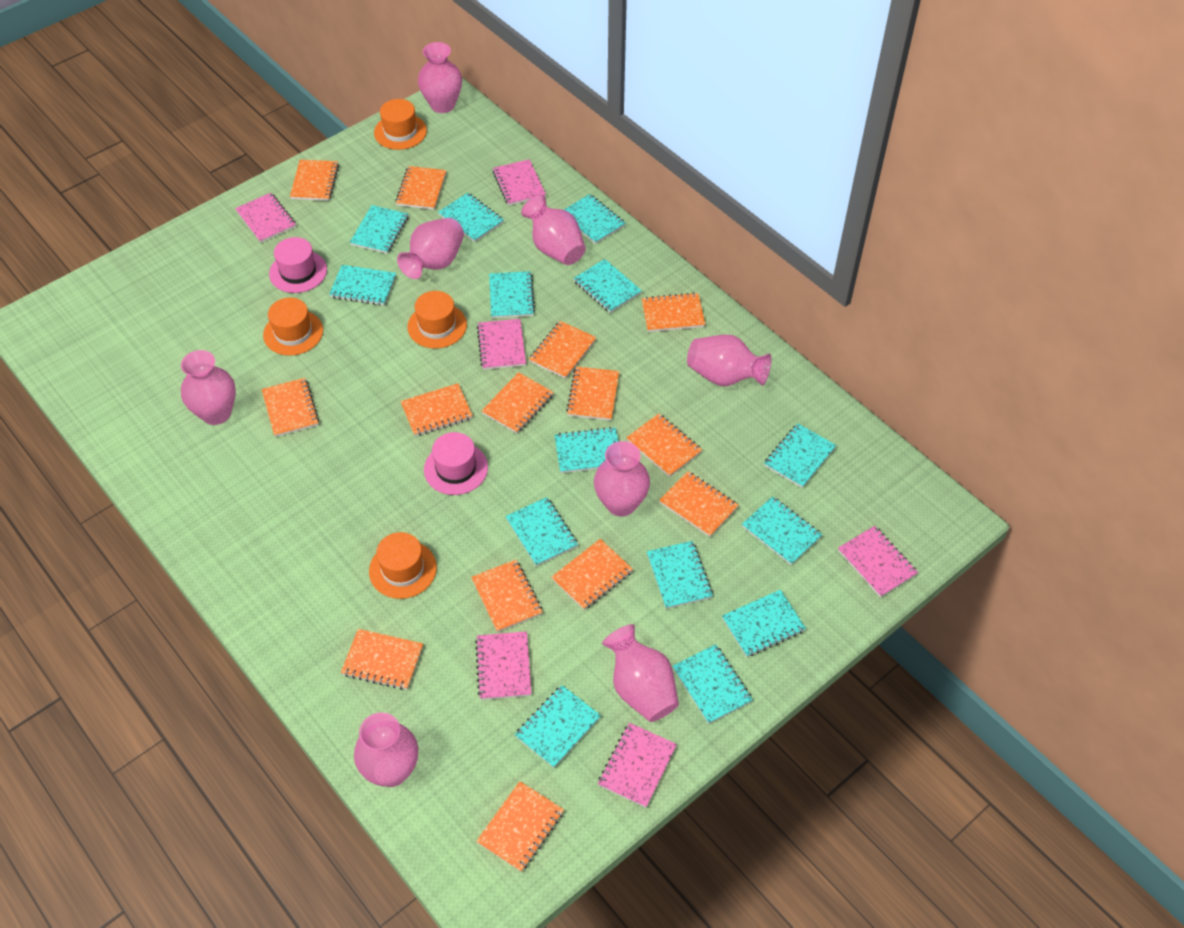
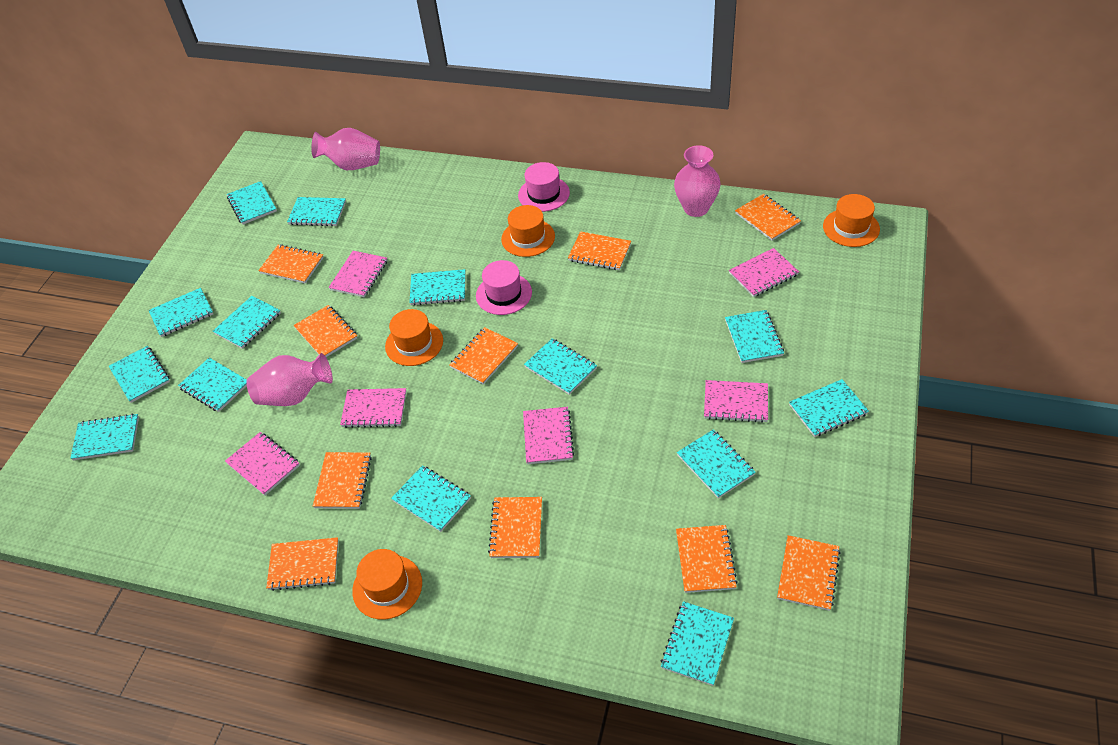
orange notebook: 14 -> 10
pink vase: 8 -> 3

